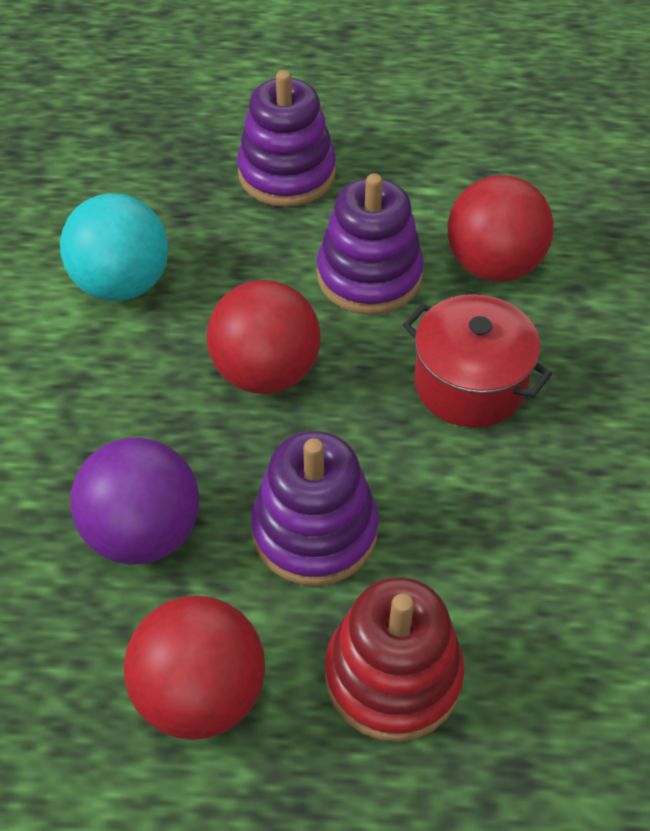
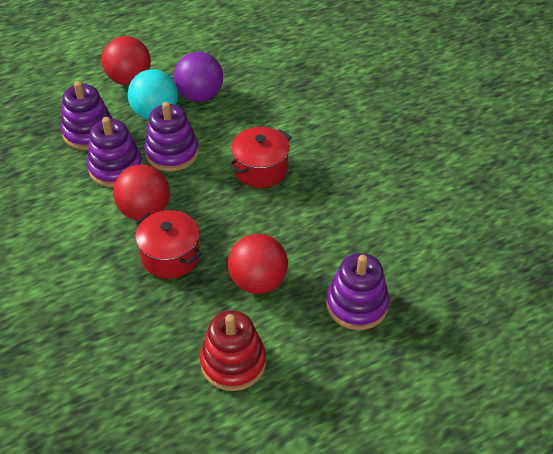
purple stacking toy: 3 -> 4
red pot: 1 -> 2

